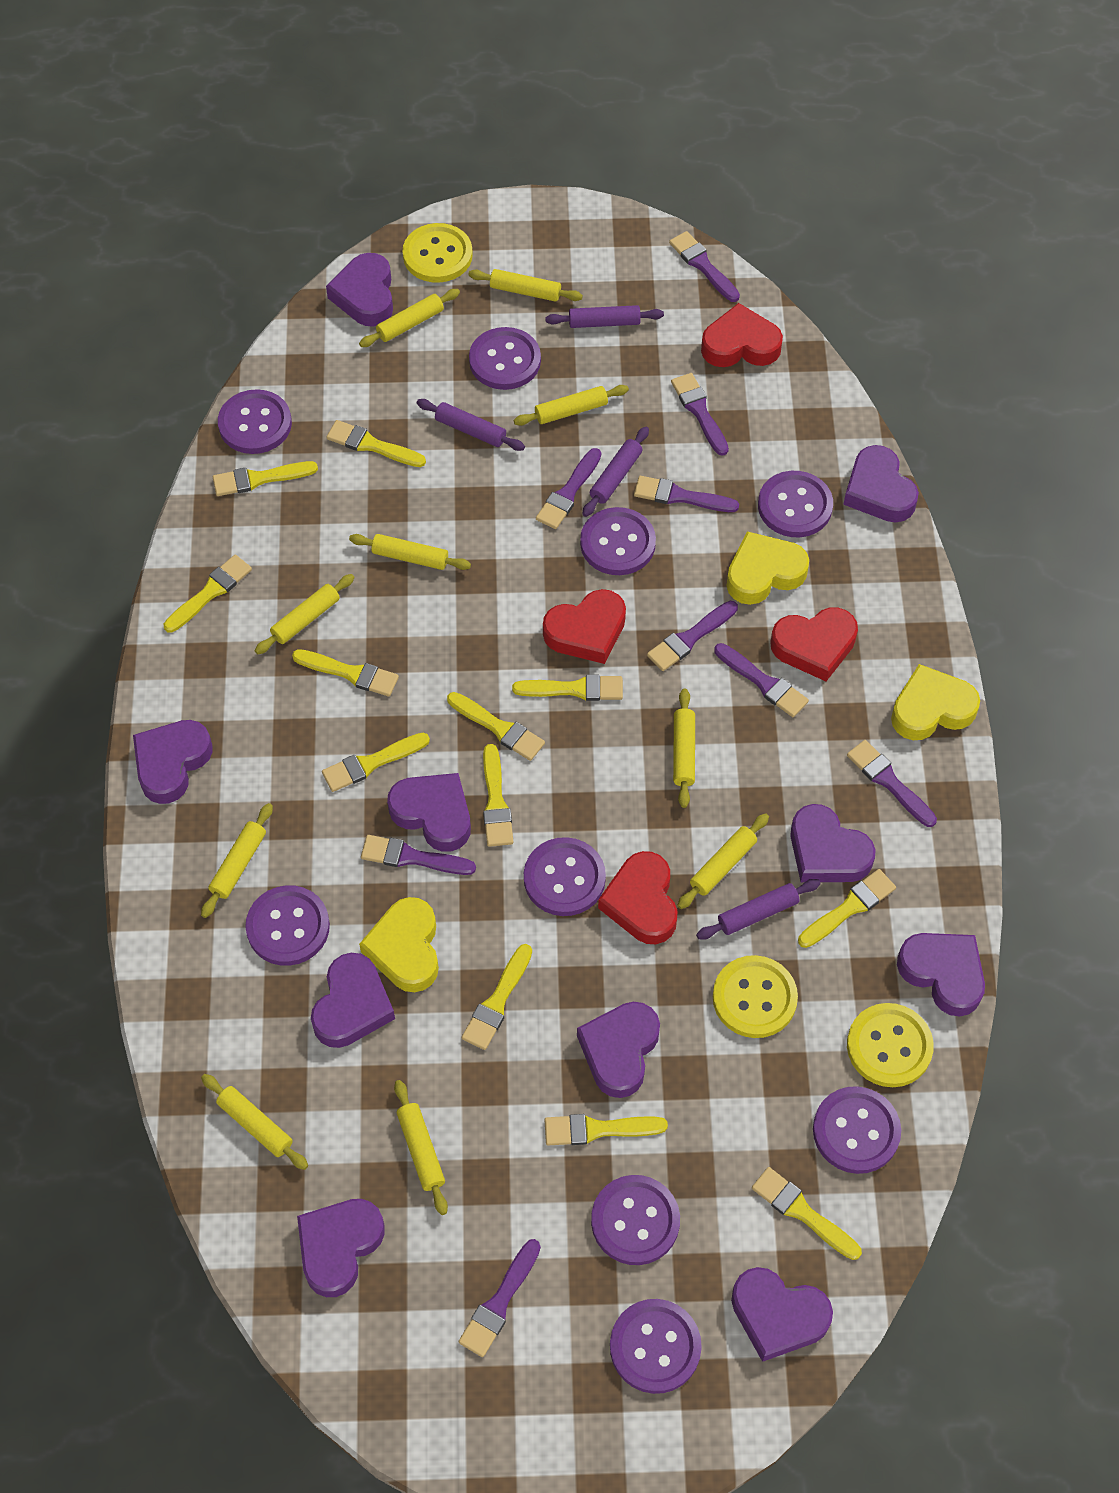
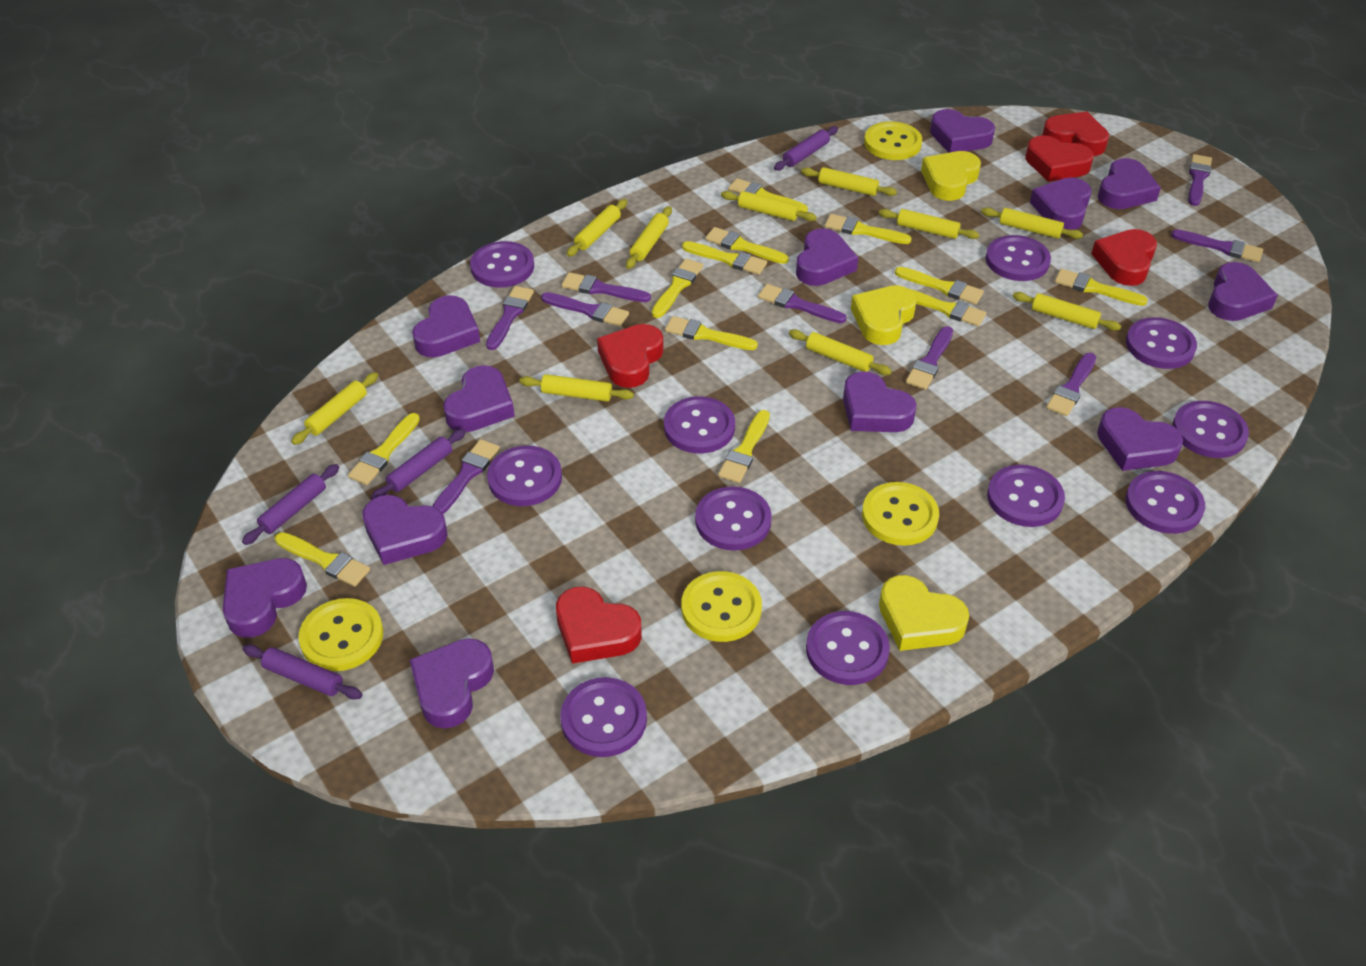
purple button: 9 -> 11
purple heart: 10 -> 12
red heart: 4 -> 5
yellow button: 3 -> 4

